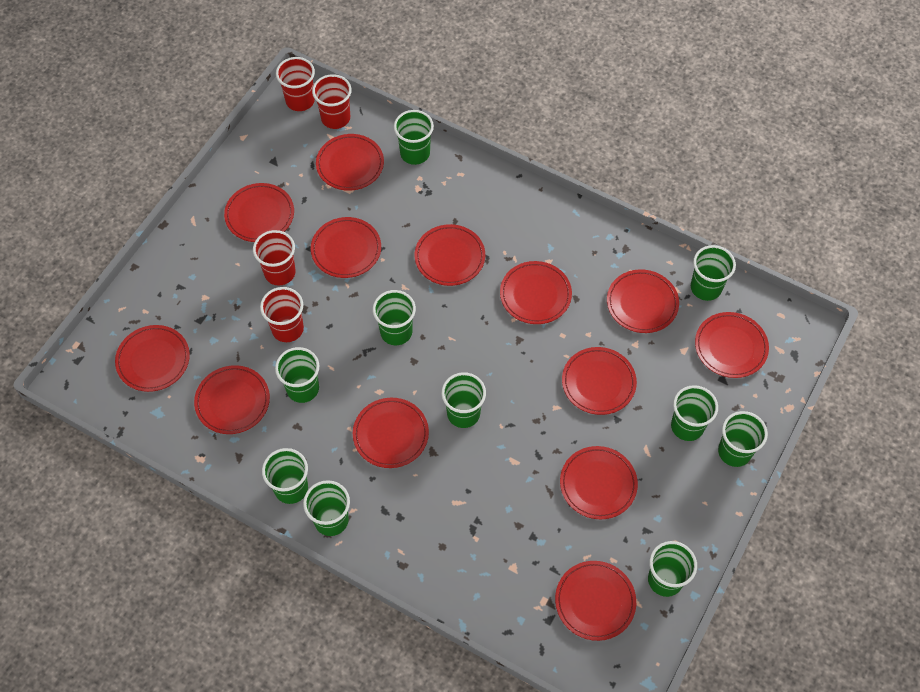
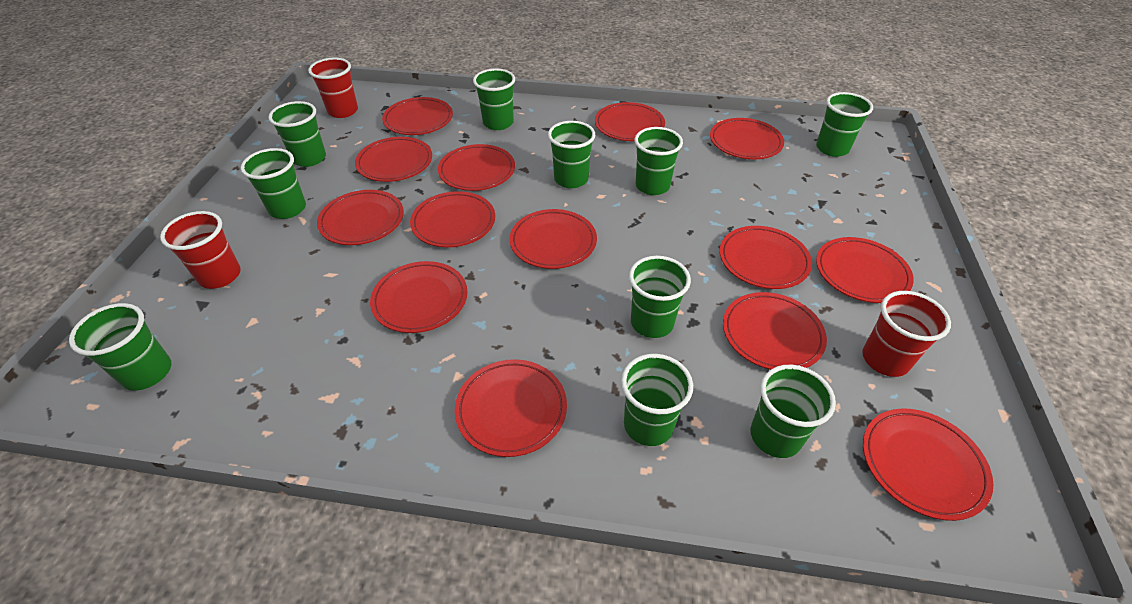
red cup: 4 -> 3
red plate: 13 -> 14

